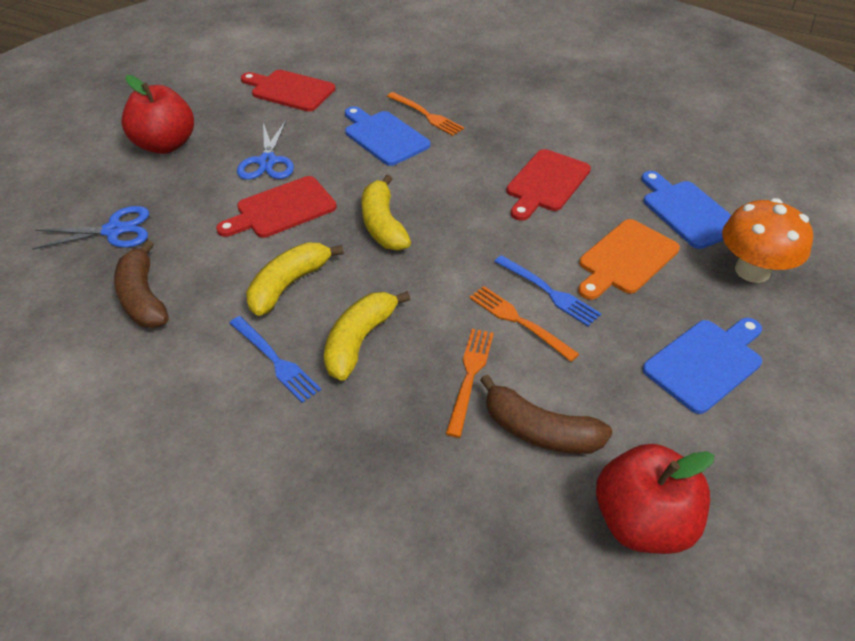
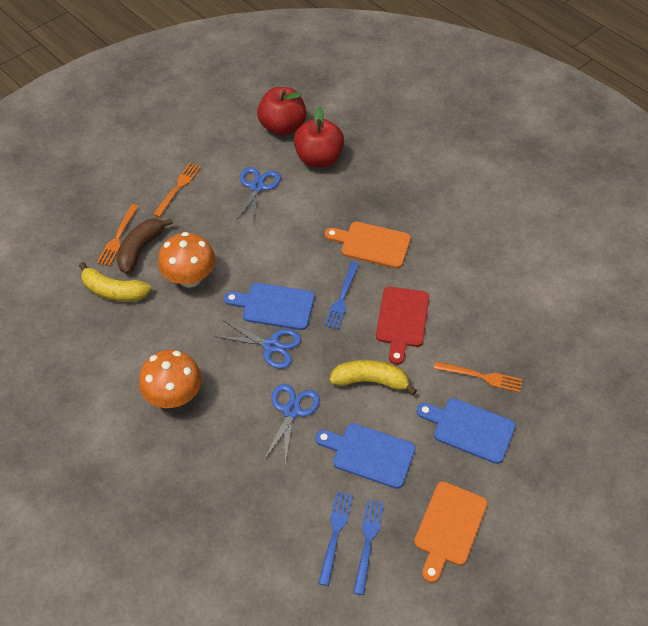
blue fork: 2 -> 3
blue scissors: 2 -> 3
brown banana: 2 -> 1
orange cutting board: 1 -> 2
orange mushroom: 1 -> 2
red cutting board: 3 -> 1
yellow banana: 3 -> 2

